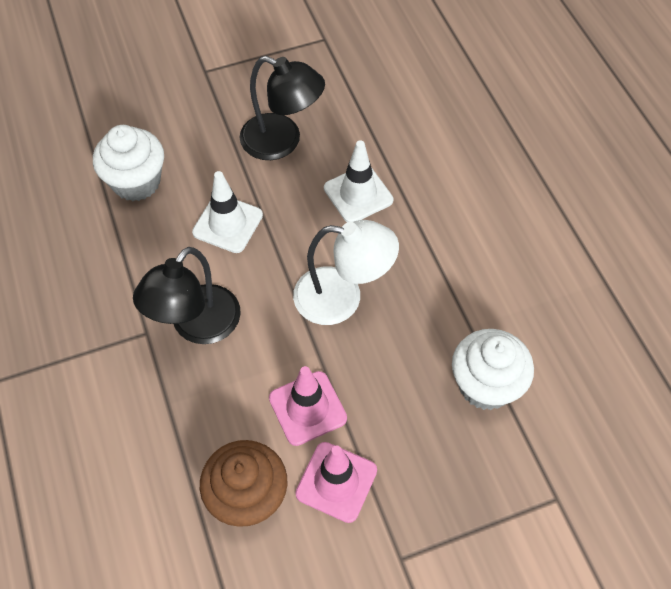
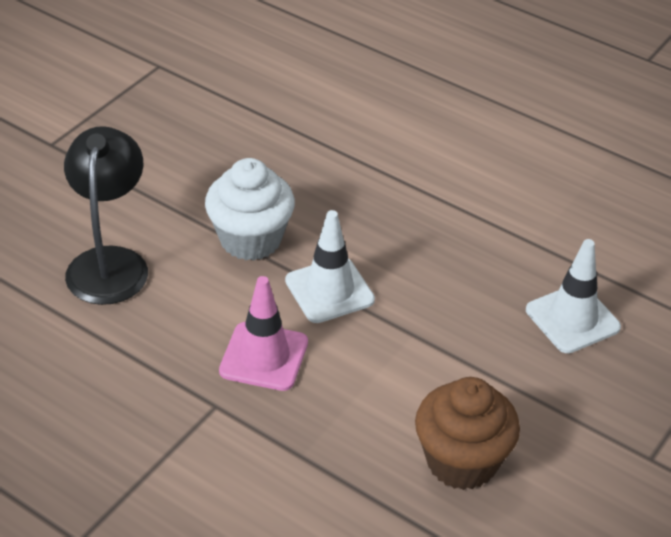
black lamp: 2 -> 1
pink traffic cone: 2 -> 1
white cupcake: 2 -> 1
white lamp: 1 -> 0

